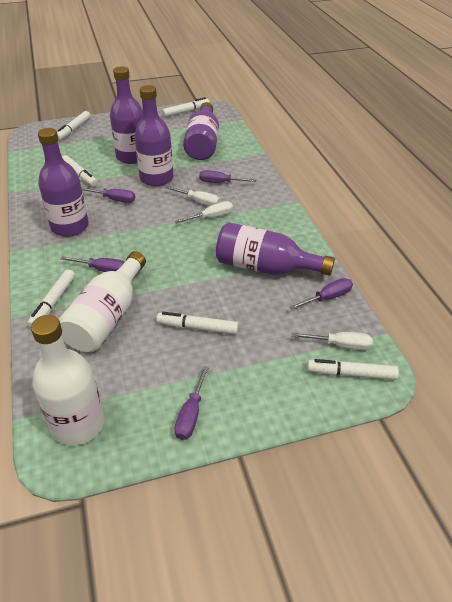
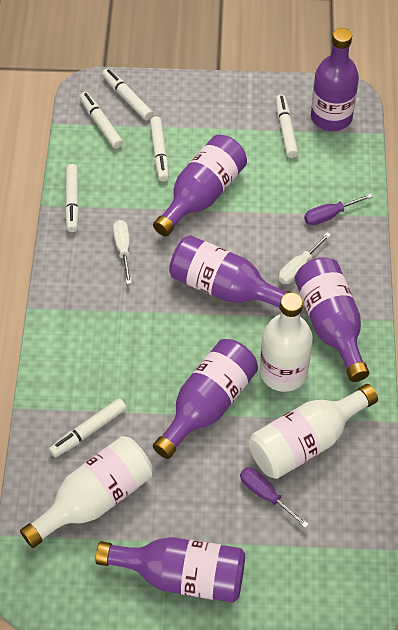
purple bottle: 5 -> 6
purple screwdriver: 5 -> 2
white bottle: 2 -> 3
white screwdriver: 3 -> 2

